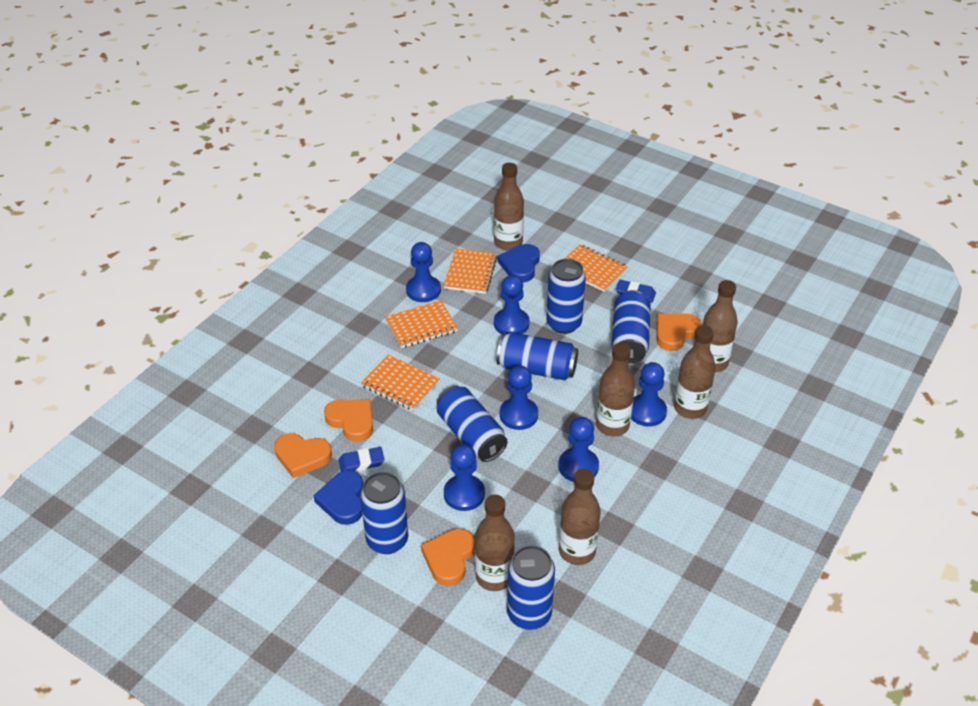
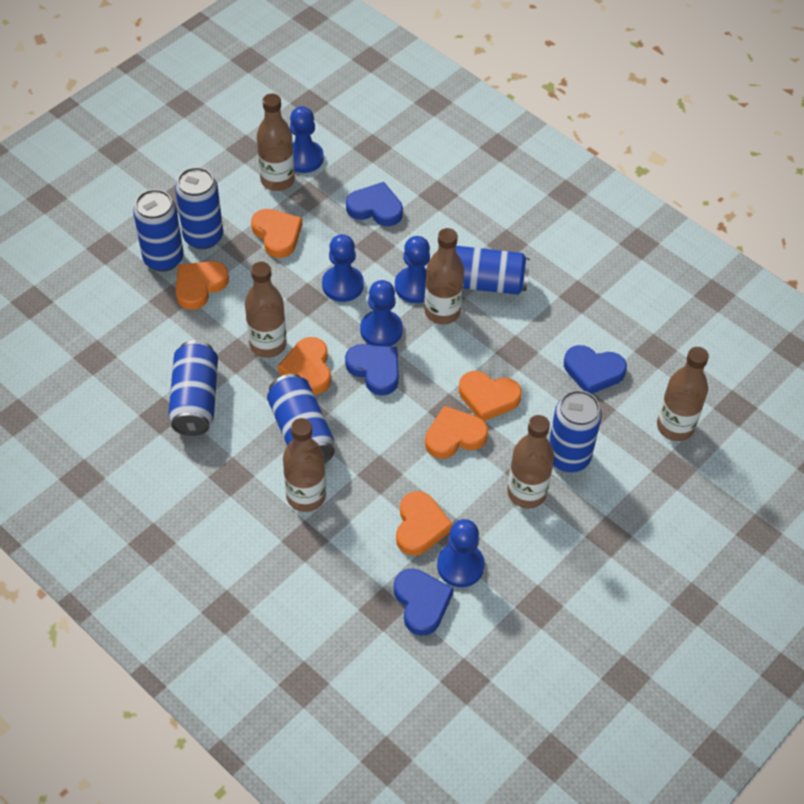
blue eraser: 2 -> 0
blue heart: 2 -> 4
blue pawn: 6 -> 5
orange heart: 4 -> 6
orange notebook: 4 -> 0

